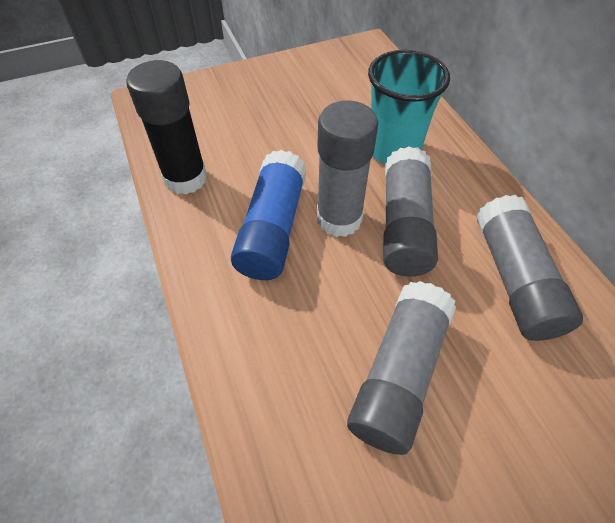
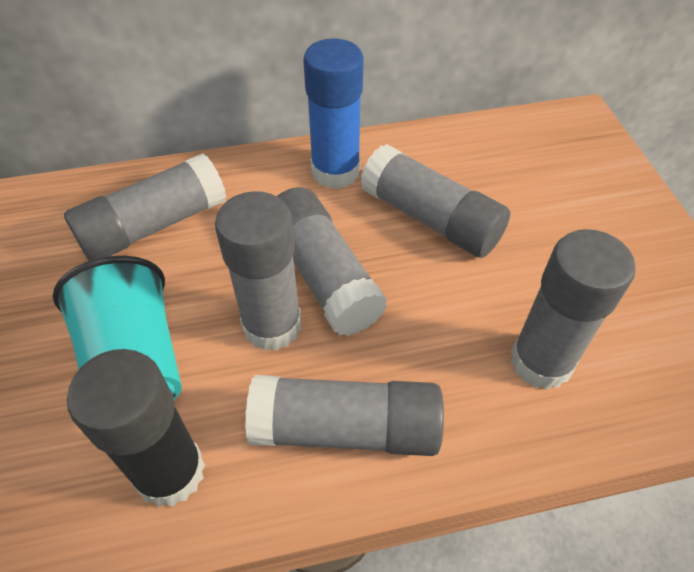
grey glue stick: 4 -> 6

